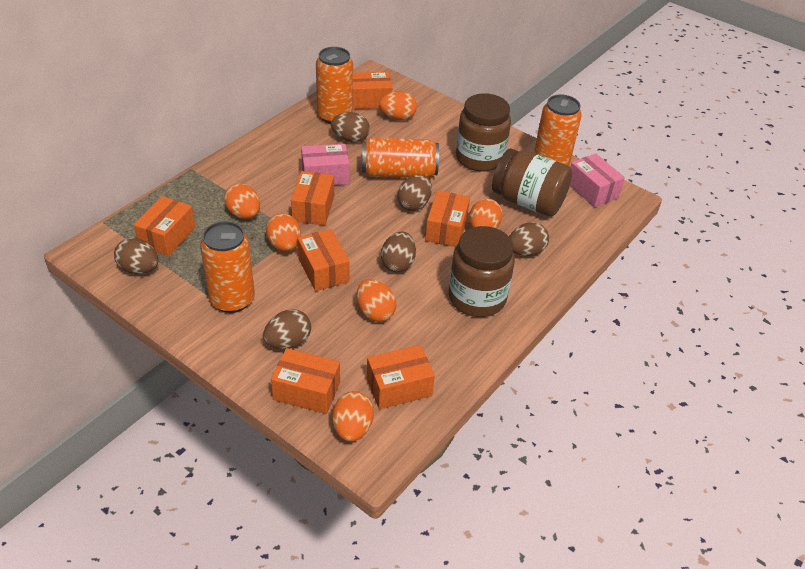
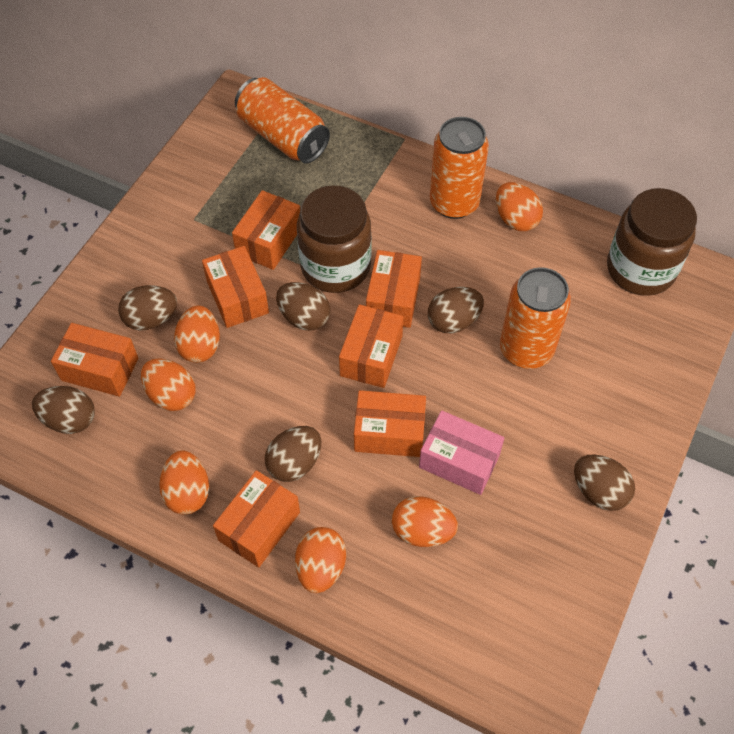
brown jar: 3 -> 2
orange can: 4 -> 3
pink box: 2 -> 1

